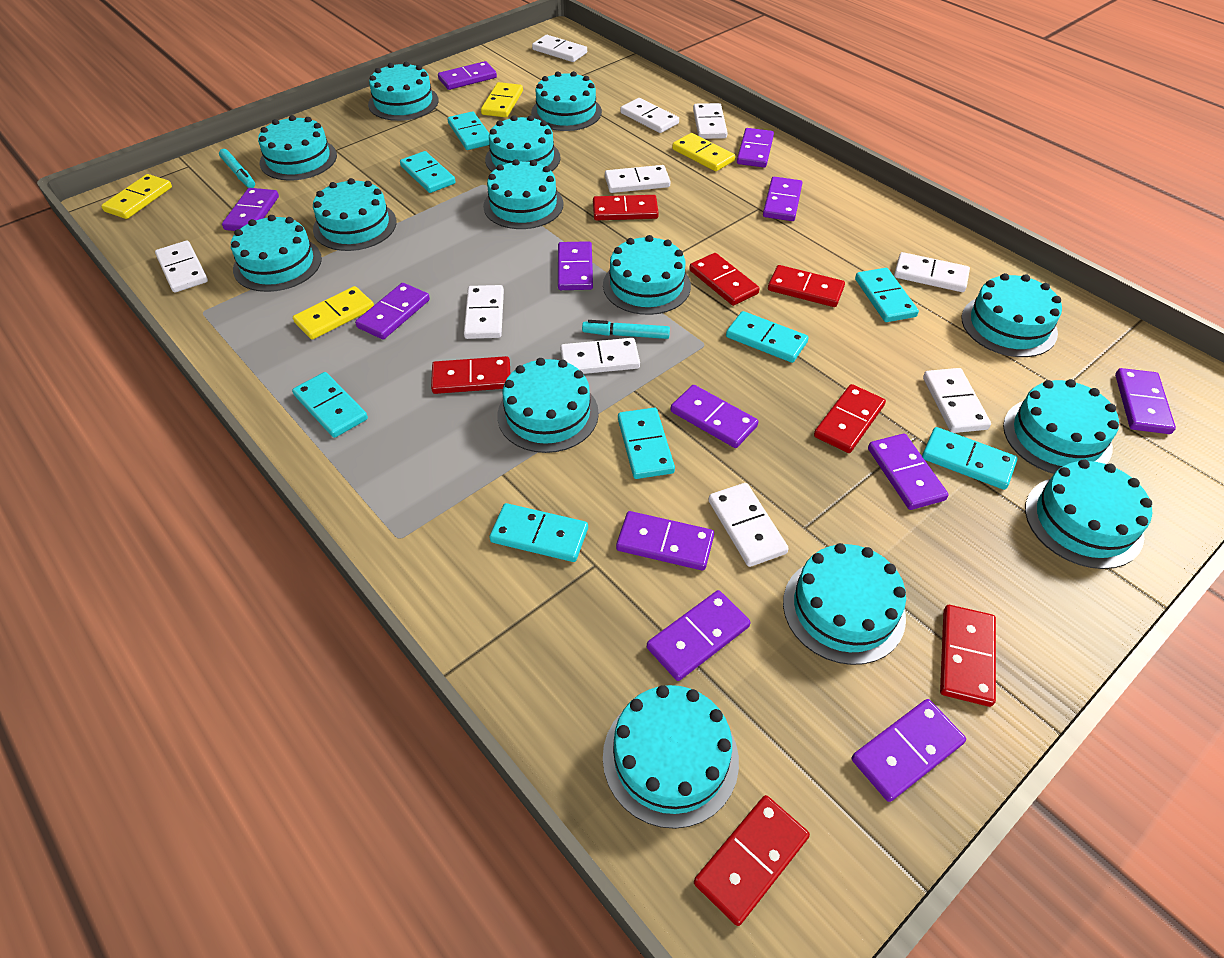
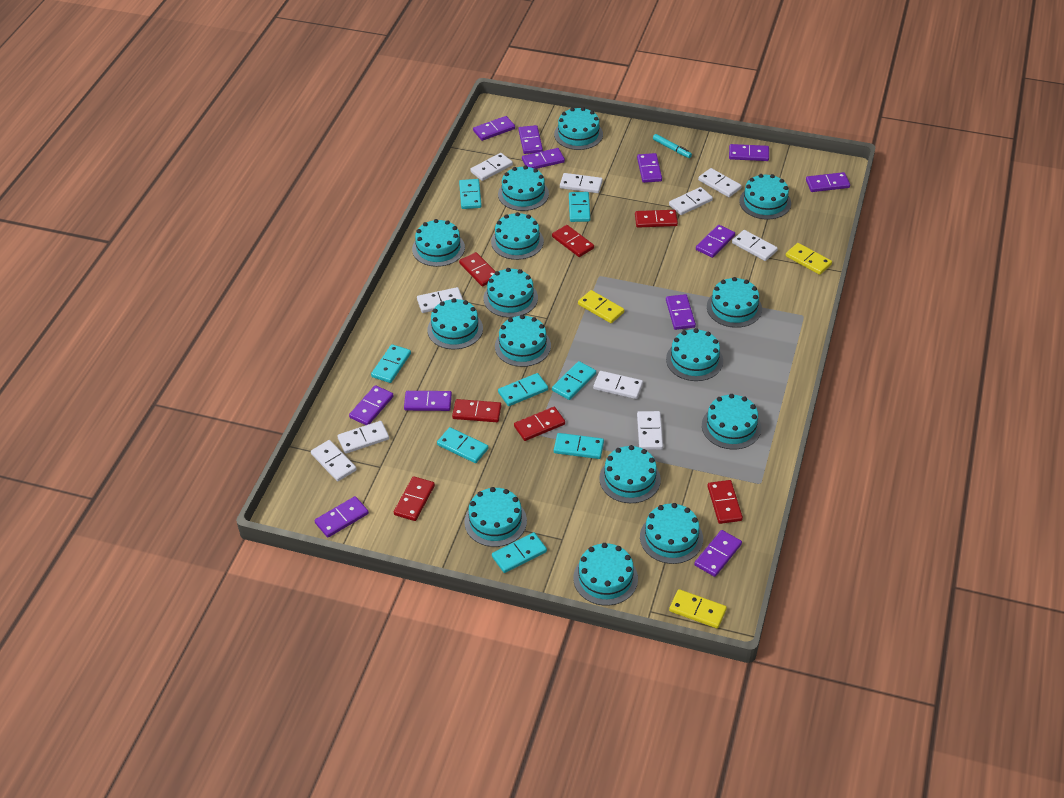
turquoise cake: 14 -> 15
turquoise marker: 2 -> 1
yellow domino: 4 -> 3

